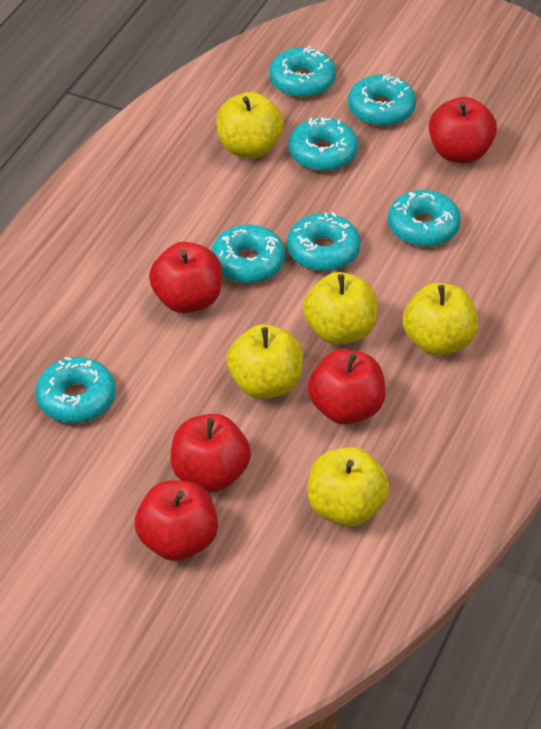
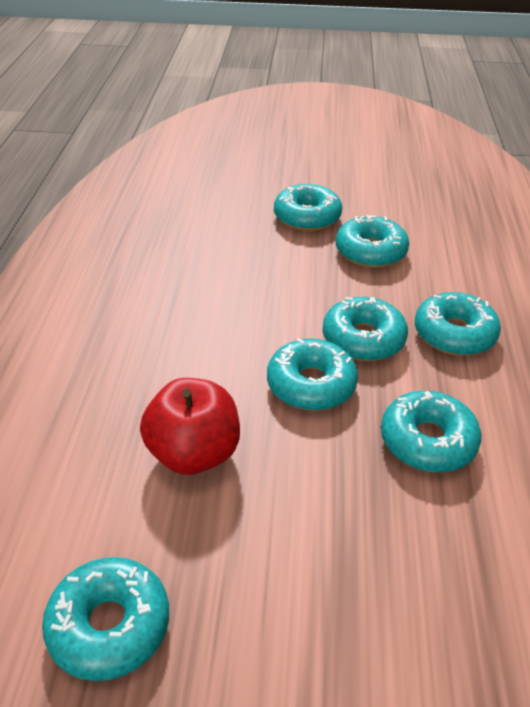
red apple: 5 -> 1
yellow apple: 5 -> 0

